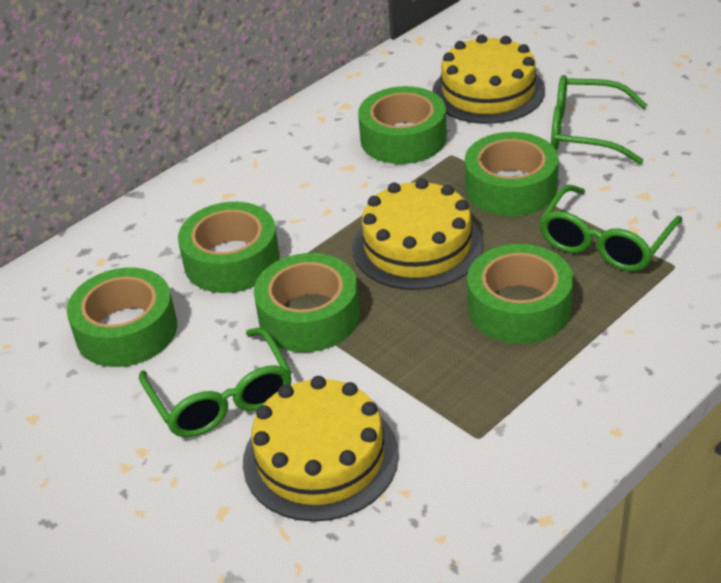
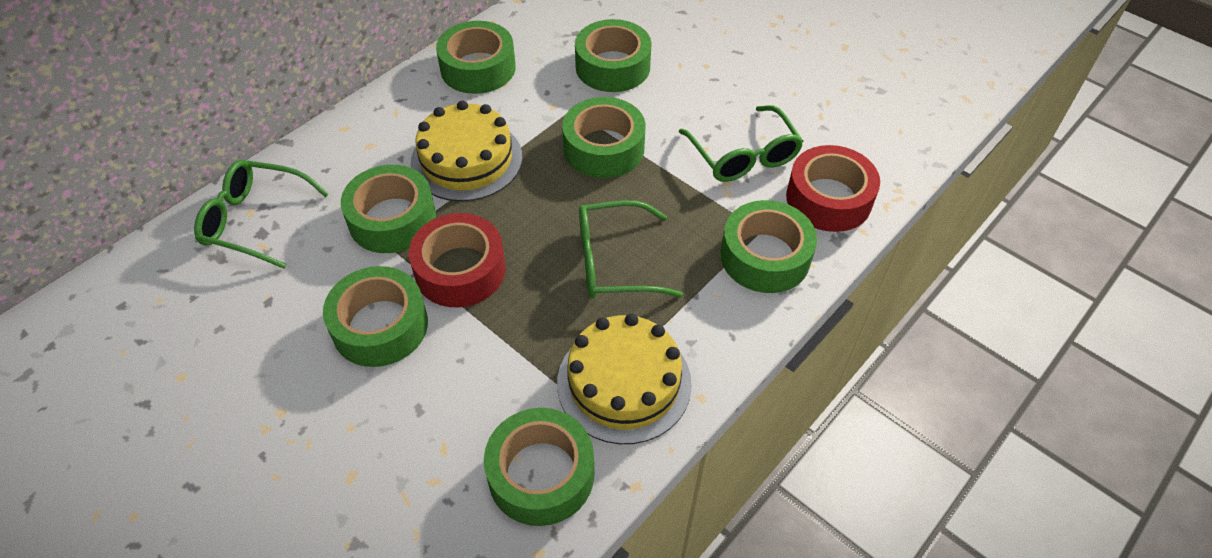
green tape: 6 -> 7
red tape: 0 -> 2
yellow cake: 3 -> 2

